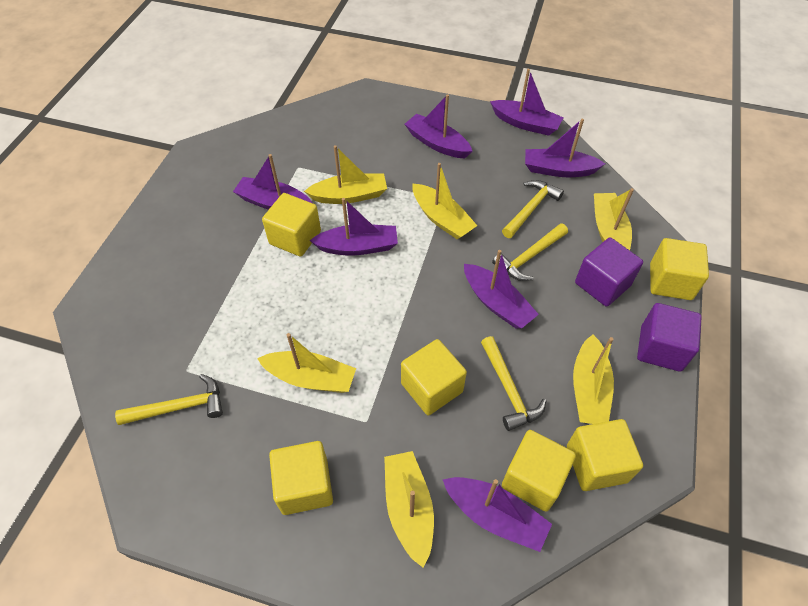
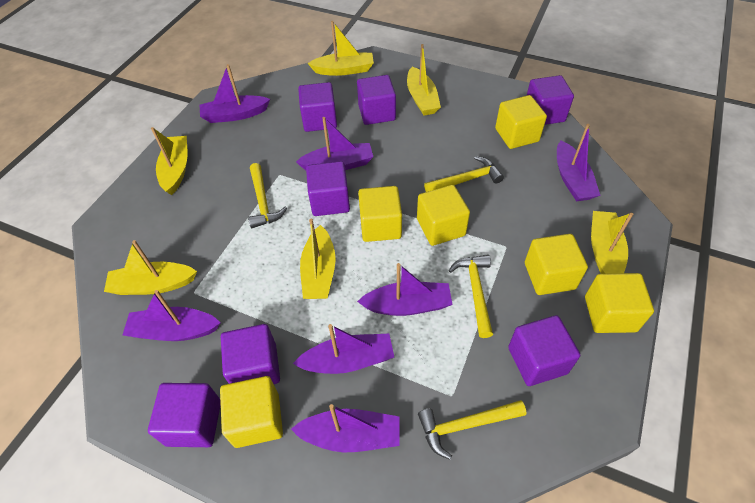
purple cube: 2 -> 7

